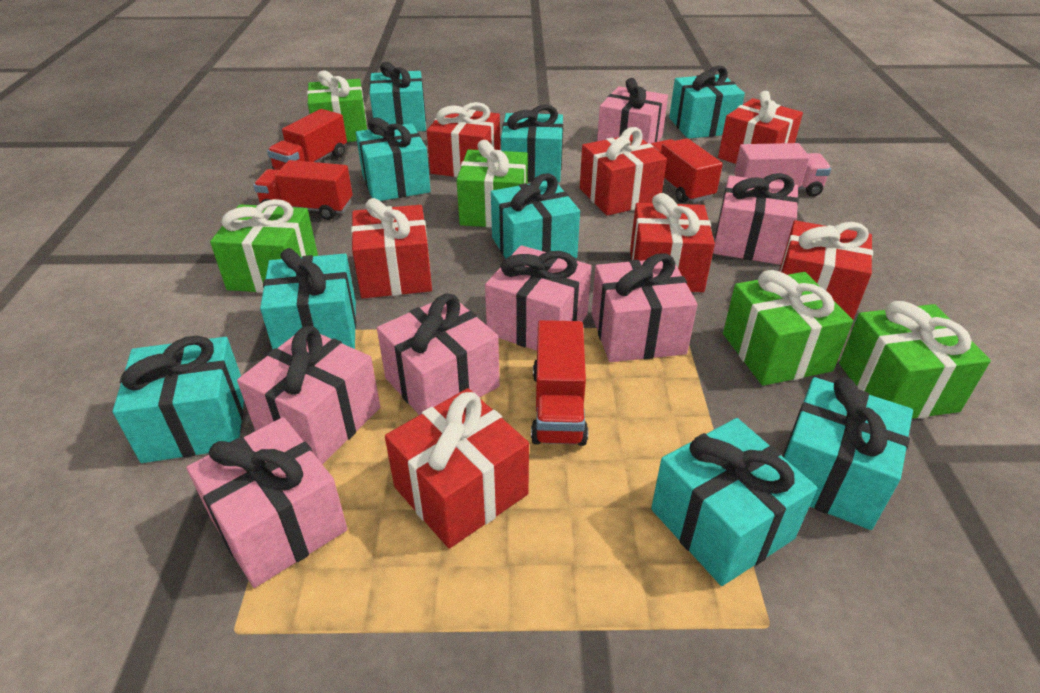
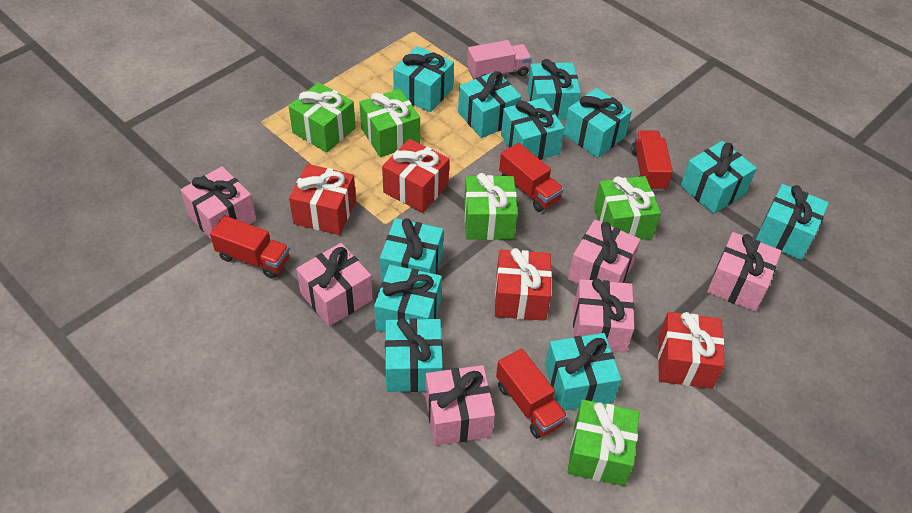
pink gift: 7 -> 6
red gift: 7 -> 4
turquoise gift: 9 -> 11

